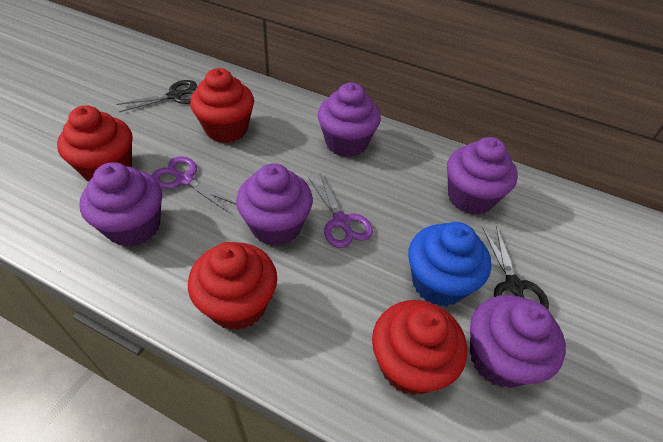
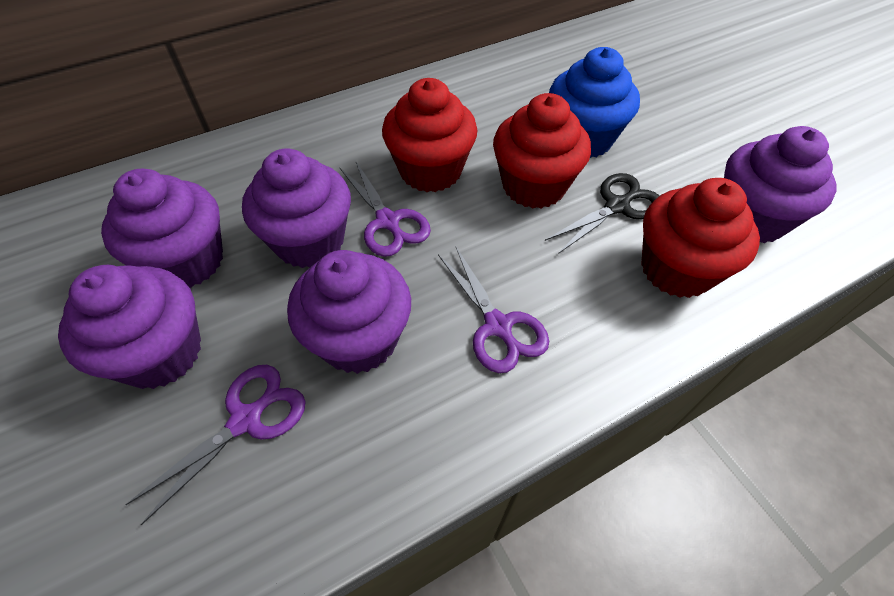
black scissors: 2 -> 1
purple scissors: 2 -> 3
red cupcake: 4 -> 3

